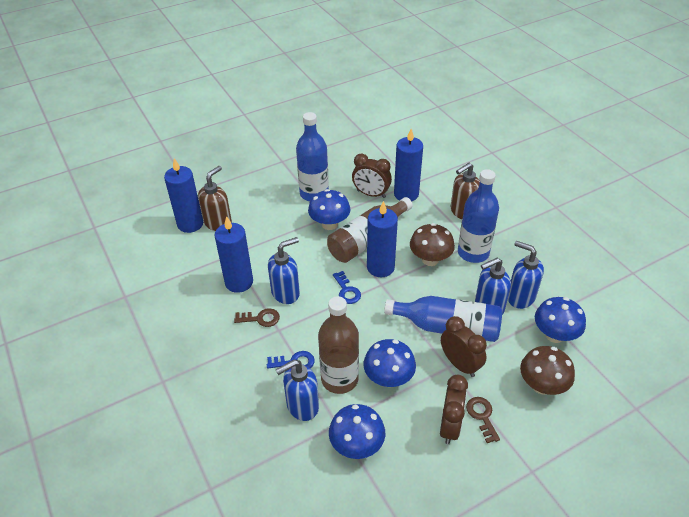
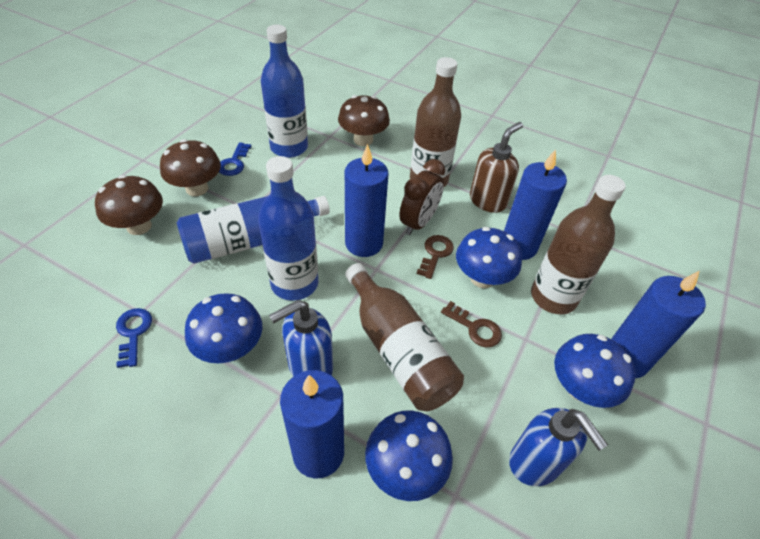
blue soap dispenser: 4 -> 2
brown bottle: 2 -> 3
brown clock: 3 -> 1
brown mushroom: 2 -> 3
brown soap dispenser: 2 -> 1

